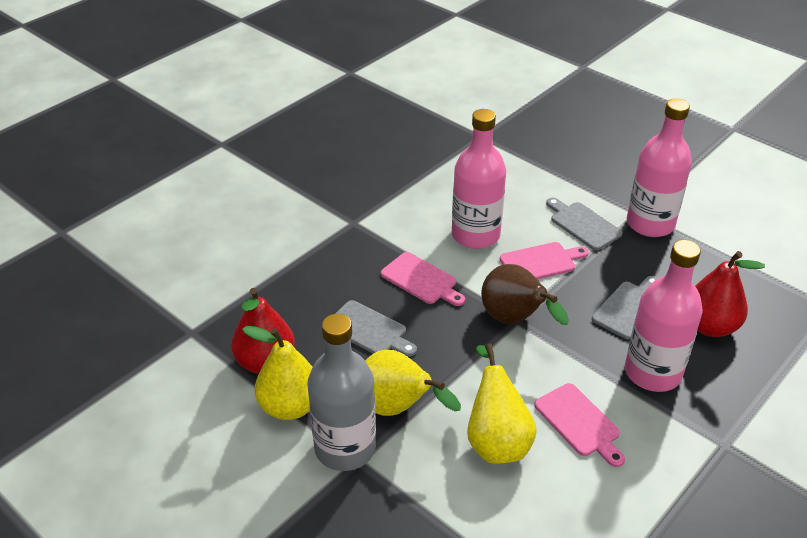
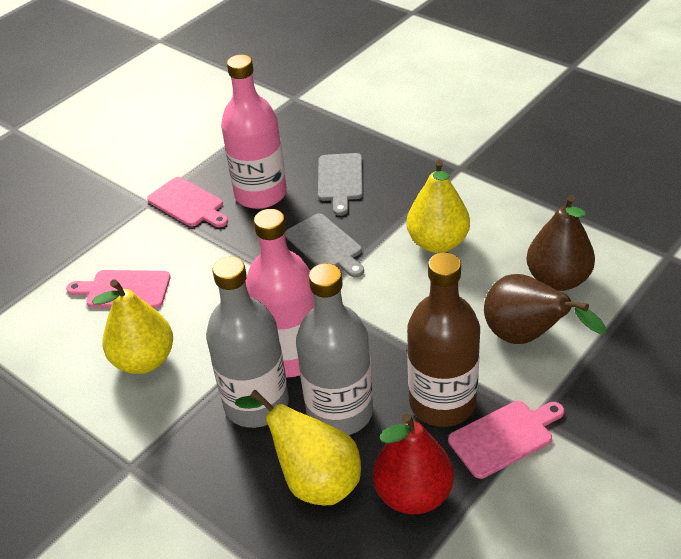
brown bottle: 0 -> 1
brown pear: 1 -> 2
grey bottle: 1 -> 2
grey cutting board: 3 -> 2
pink bottle: 3 -> 2
red pear: 2 -> 1

